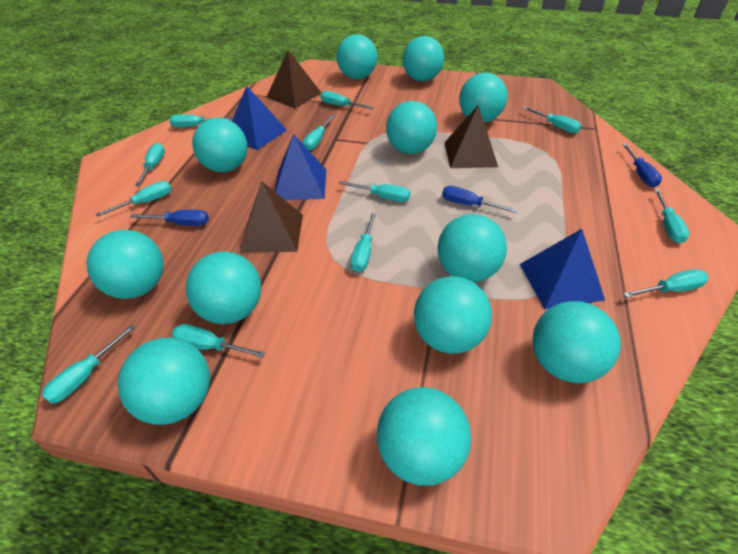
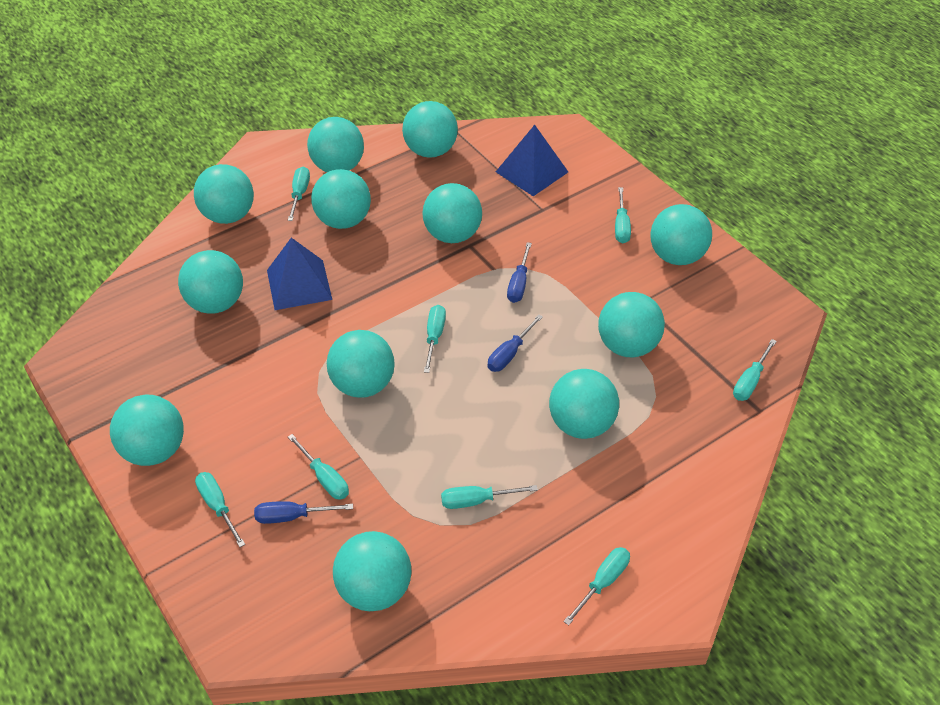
blue pyramid: 3 -> 2
brown pyramid: 3 -> 0
turquoise screwdriver: 12 -> 8

